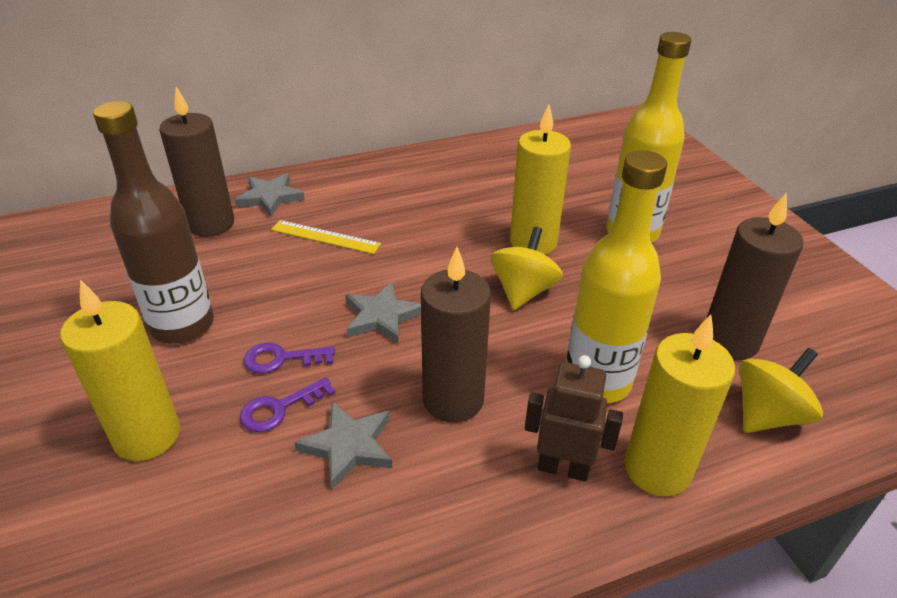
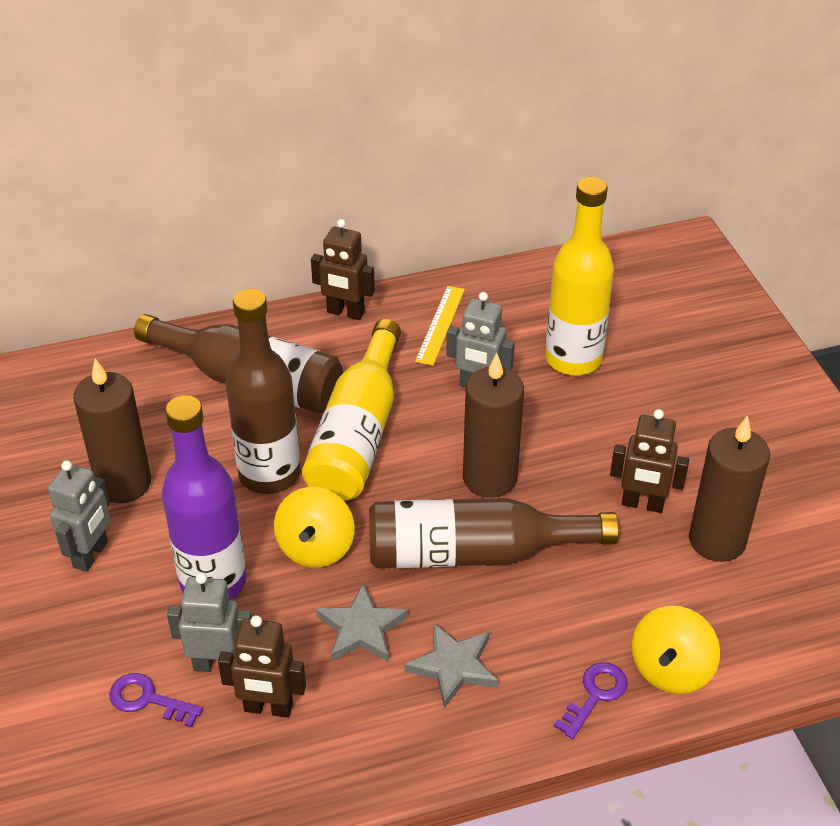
brown bottle: 1 -> 3
brown robot: 1 -> 3
grey robot: 0 -> 3
grey star: 3 -> 2
purple bottle: 0 -> 1
yellow candle: 3 -> 0

